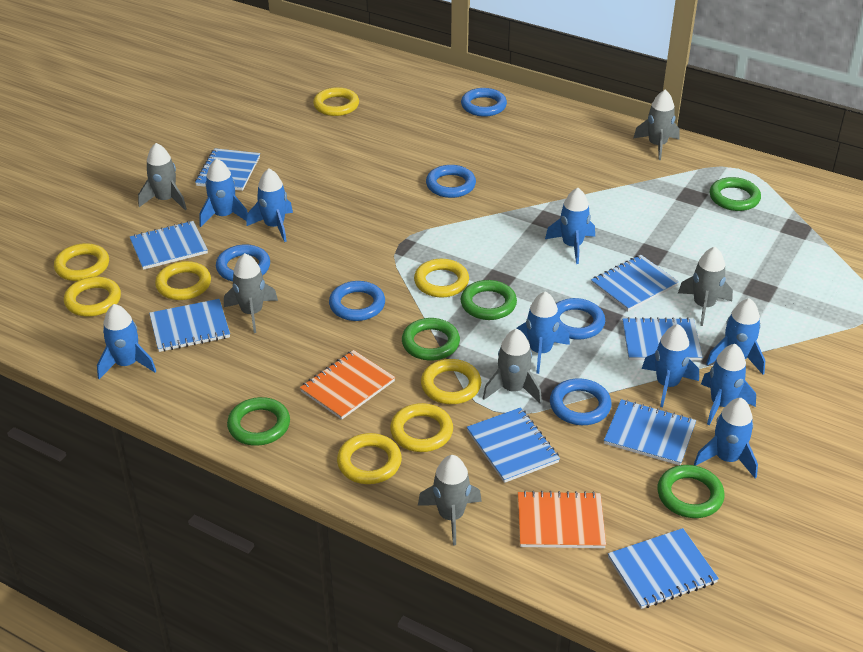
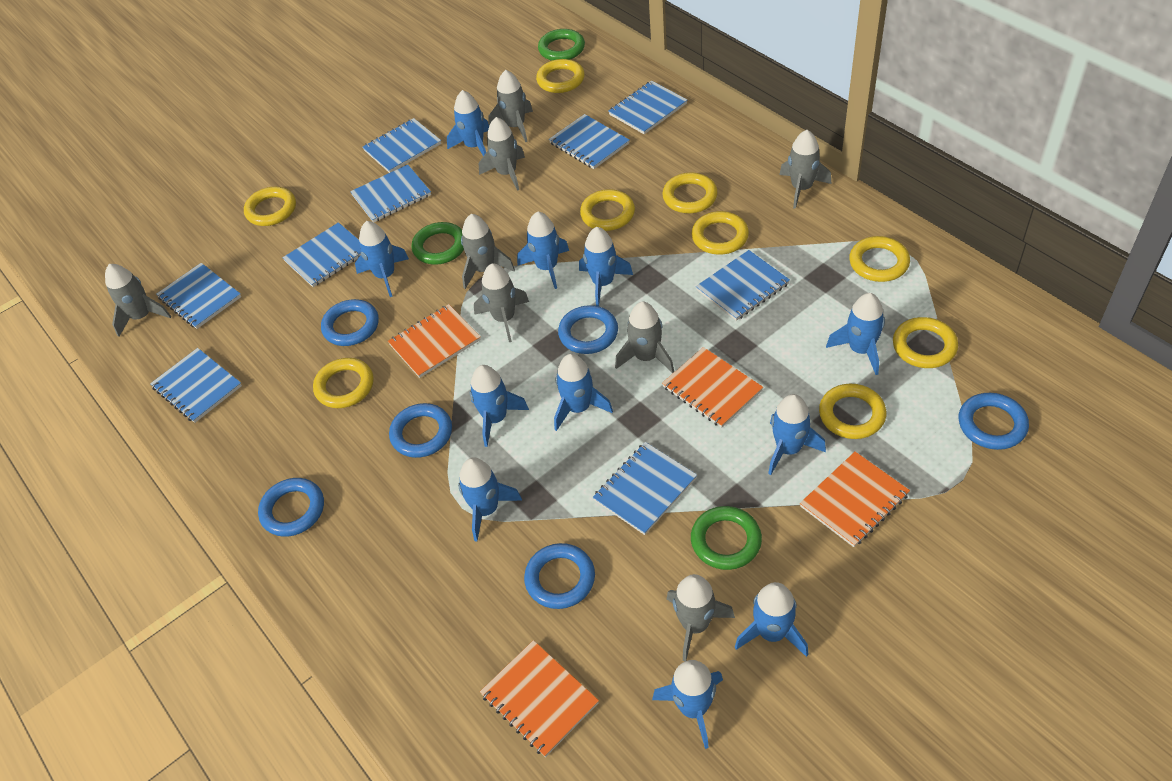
blue notebook: 8 -> 9
blue rocket: 9 -> 11
green ring: 5 -> 3
grey rocket: 6 -> 8
orange notebook: 2 -> 4
yellow ring: 8 -> 9

